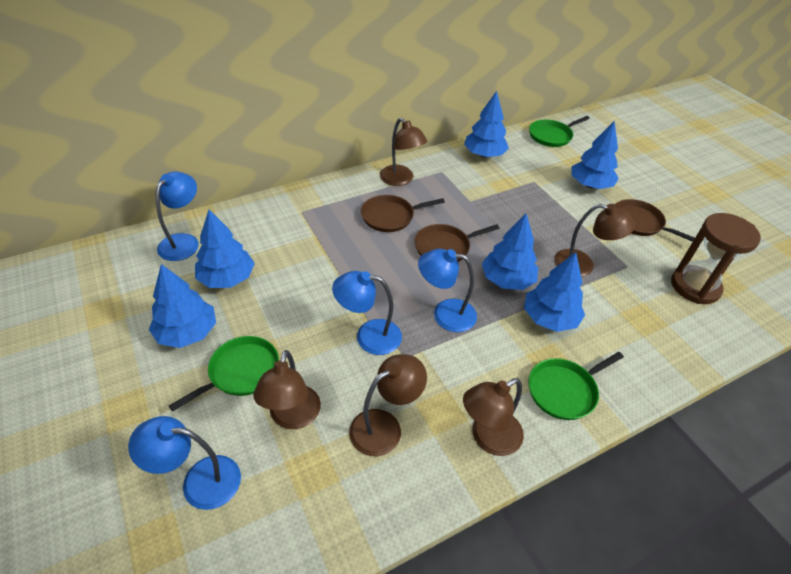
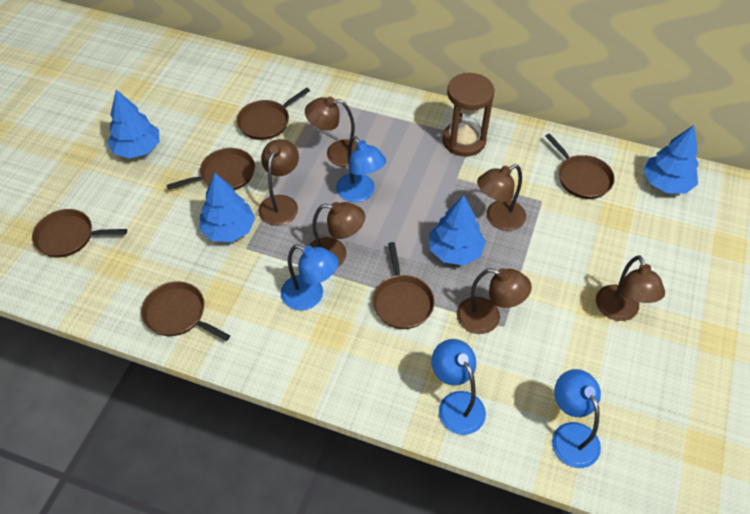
blue tree: 6 -> 4
brown lamp: 5 -> 6
brown pan: 3 -> 6
green pan: 3 -> 0

